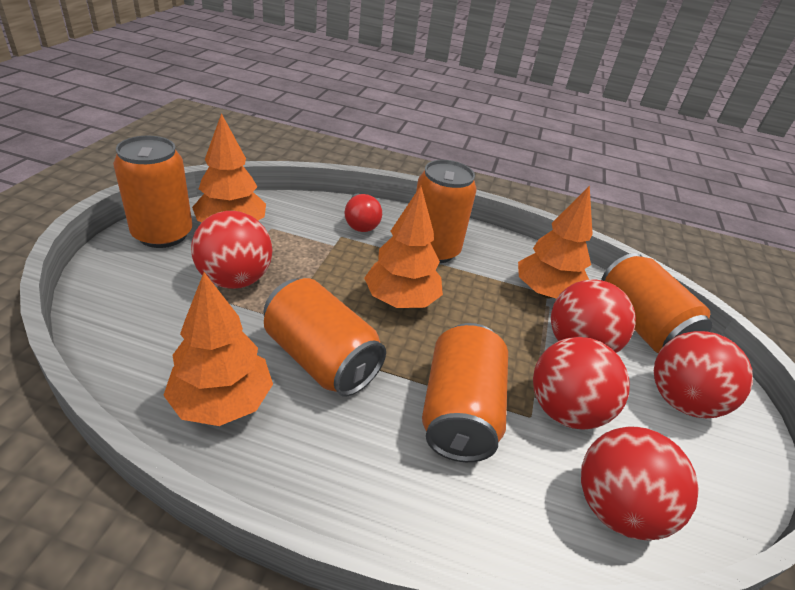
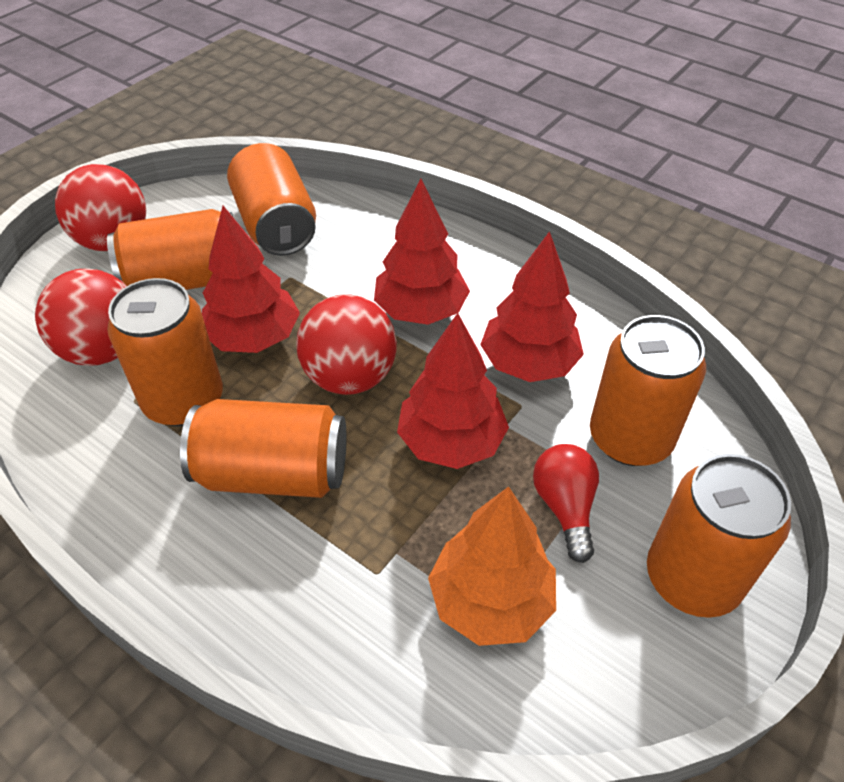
orange can: 5 -> 6
orange tree: 4 -> 1
red ball: 5 -> 3
red tree: 0 -> 4

